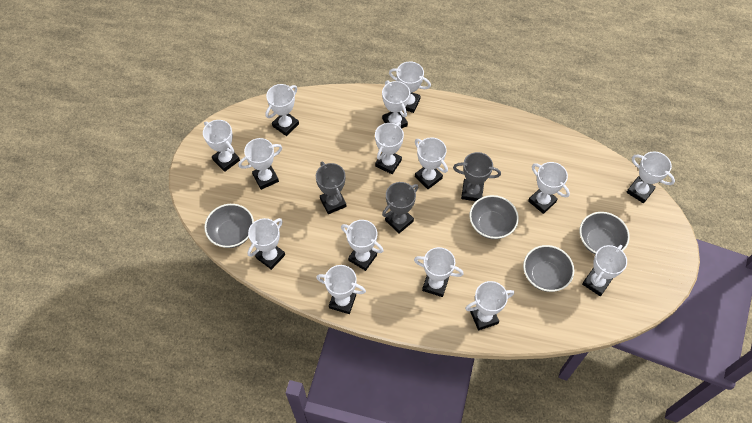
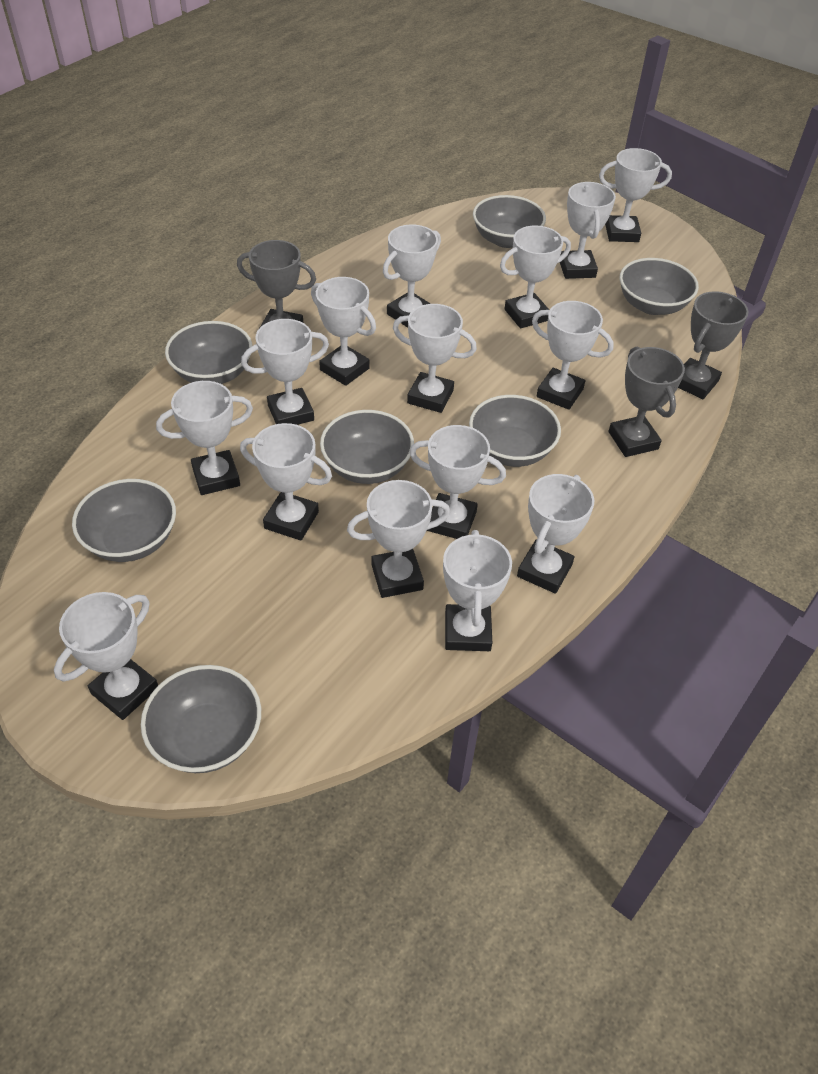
grey bowl: 4 -> 7

